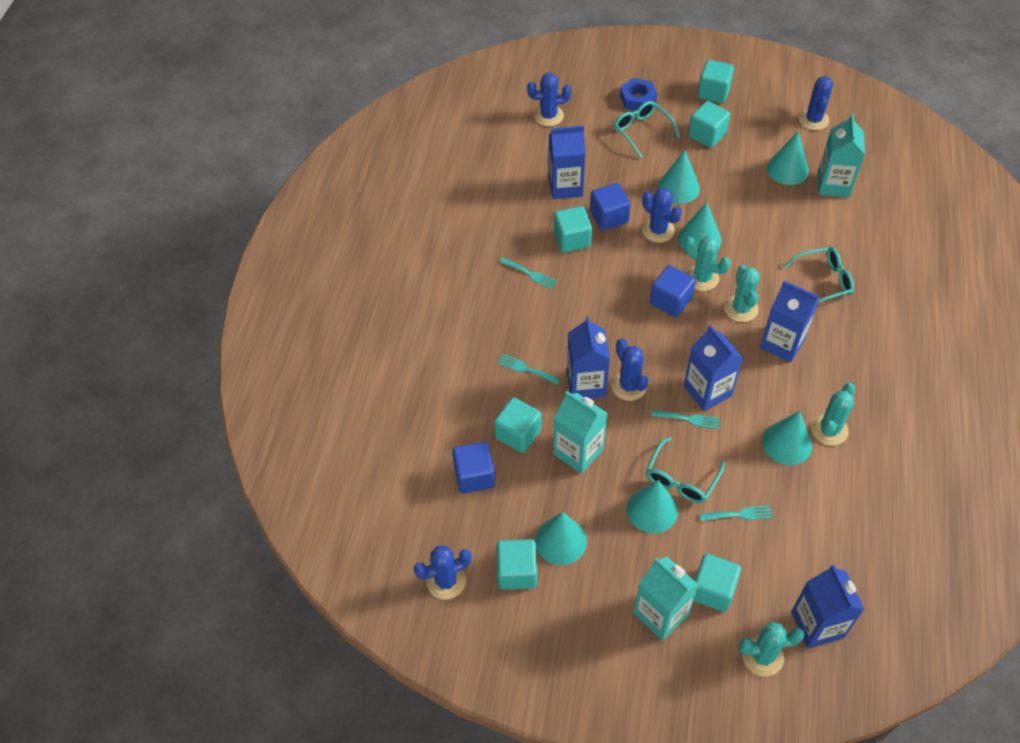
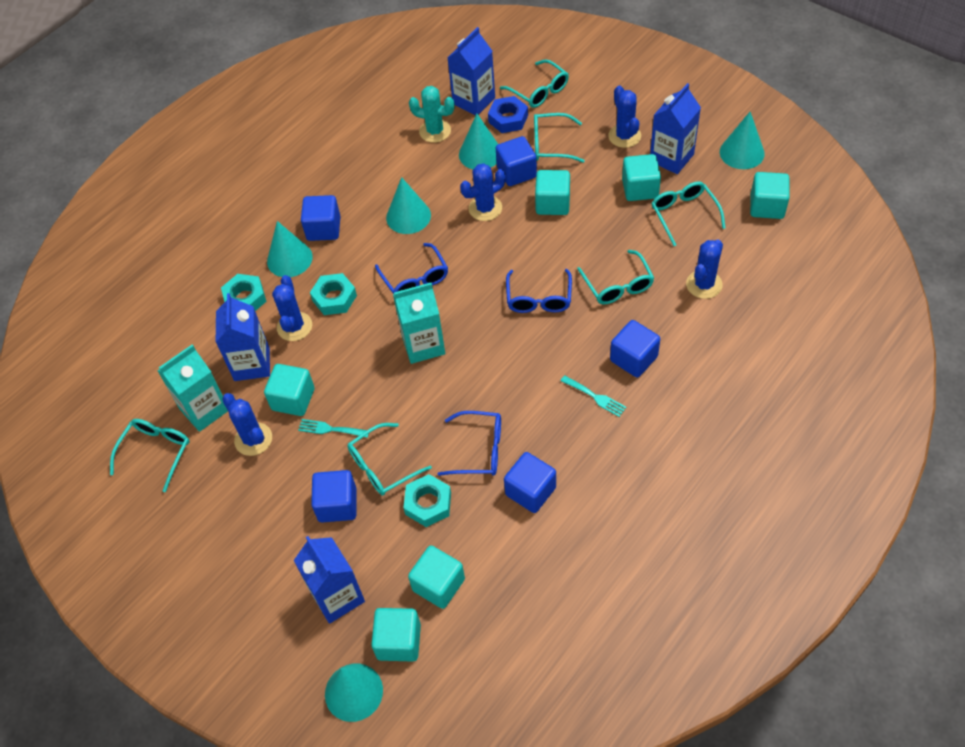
blue carton: 5 -> 4
blue cube: 3 -> 5
blue glasses: 0 -> 3
turquoise cactus: 4 -> 1
turquoise carton: 3 -> 2
turquoise cone: 6 -> 5
turquoise fork: 4 -> 2
turquoise glasses: 3 -> 6
turquoise nut: 0 -> 3

